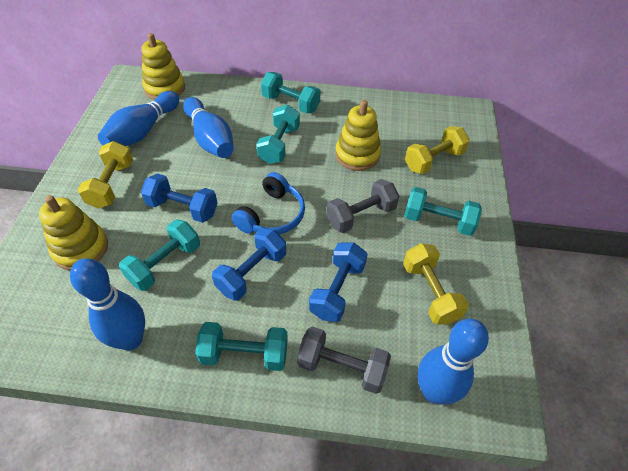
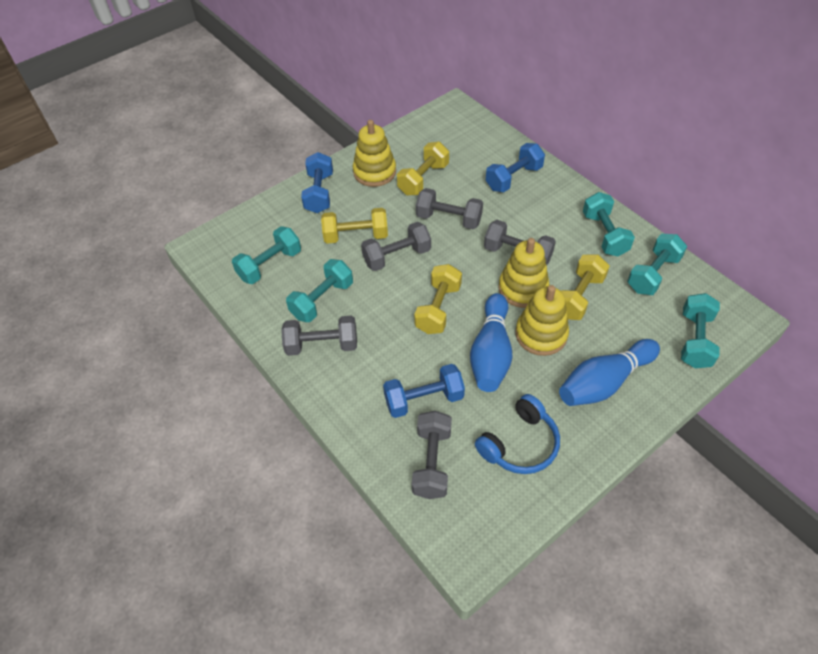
blue bowling pin: 4 -> 2
grey dumbbell: 2 -> 5
yellow dumbbell: 3 -> 4

